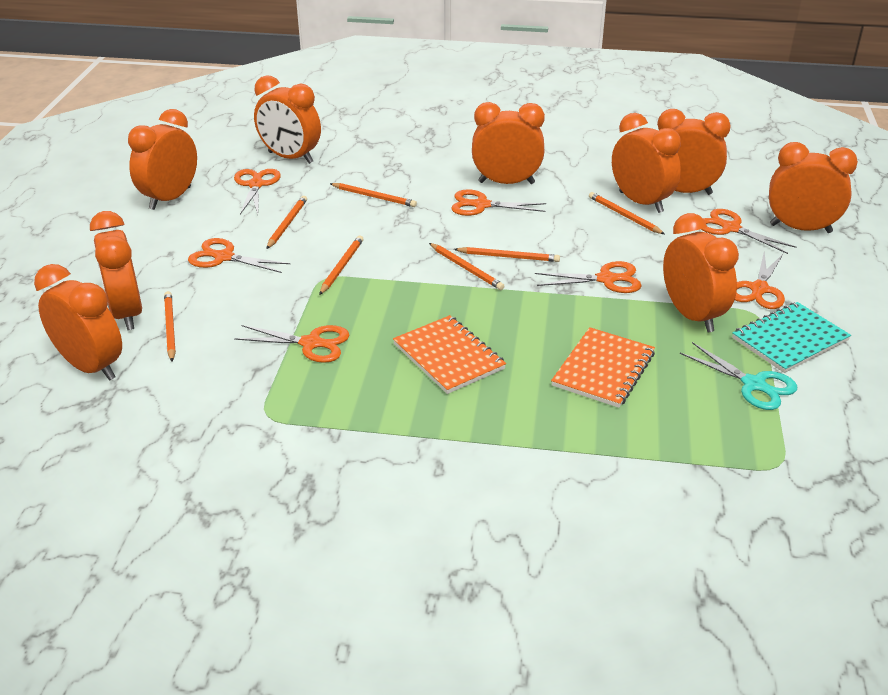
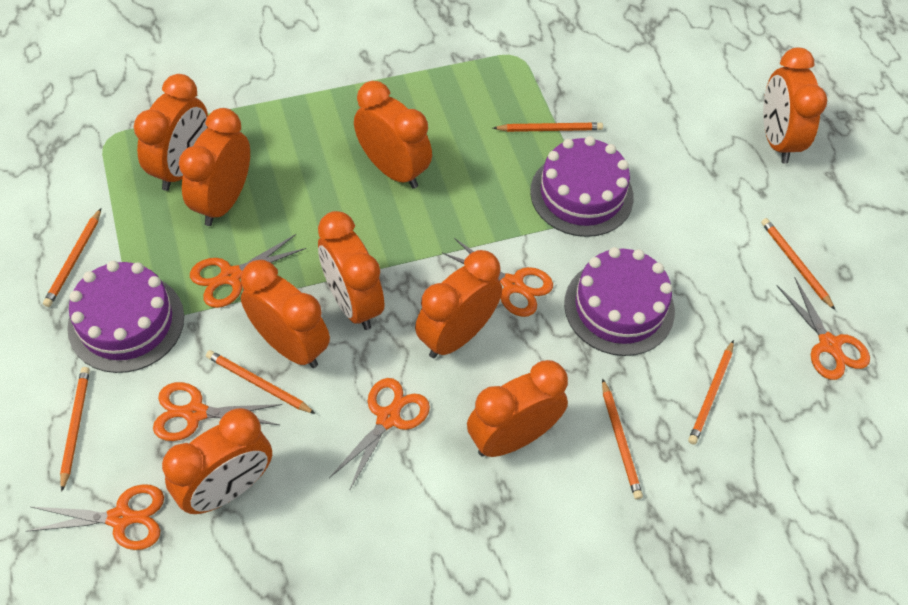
orange notebook: 2 -> 0
orange scissors: 7 -> 6
purple cake: 0 -> 3
turquoise notebook: 1 -> 0
turquoise scissors: 1 -> 0

